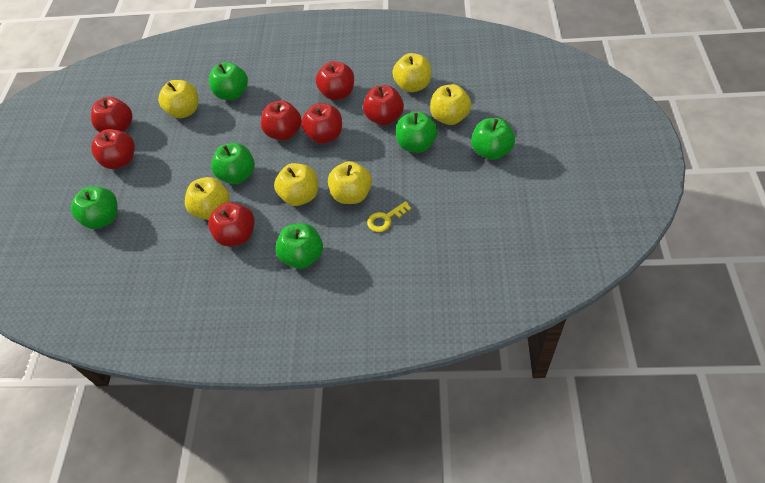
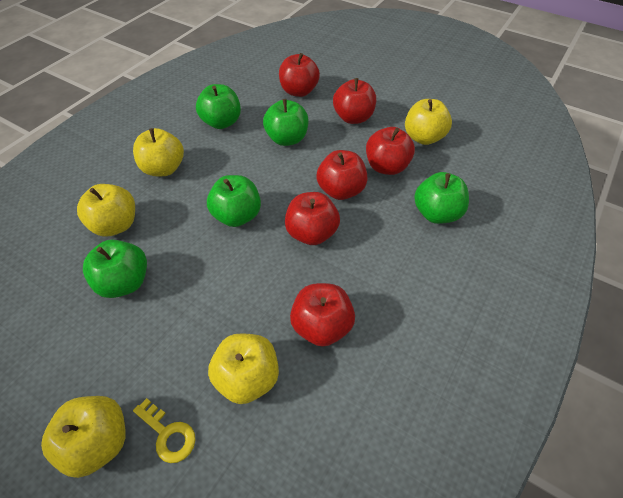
green apple: 6 -> 5
red apple: 7 -> 6
yellow apple: 6 -> 5

